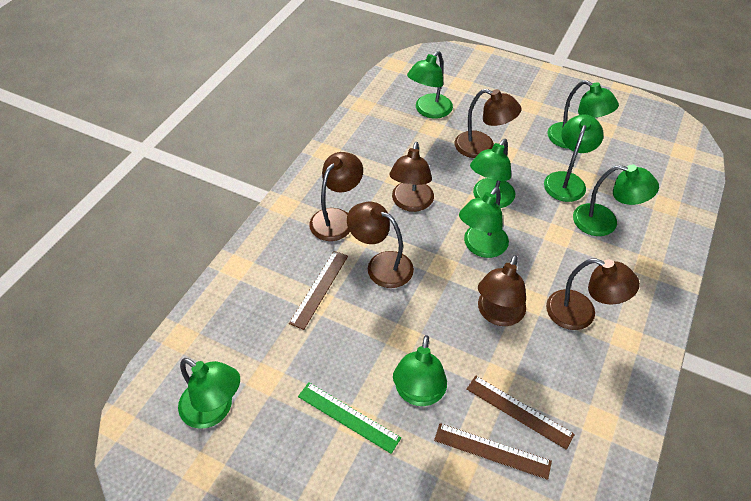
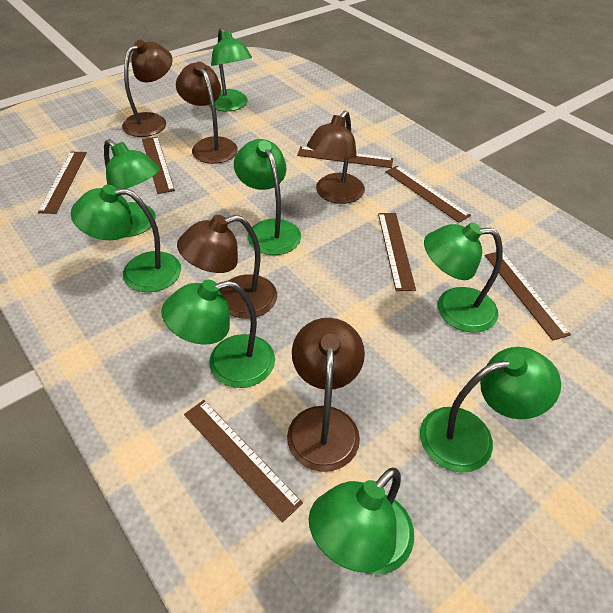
brown lamp: 6 -> 5
brown ruler: 3 -> 7
green ruler: 1 -> 0

